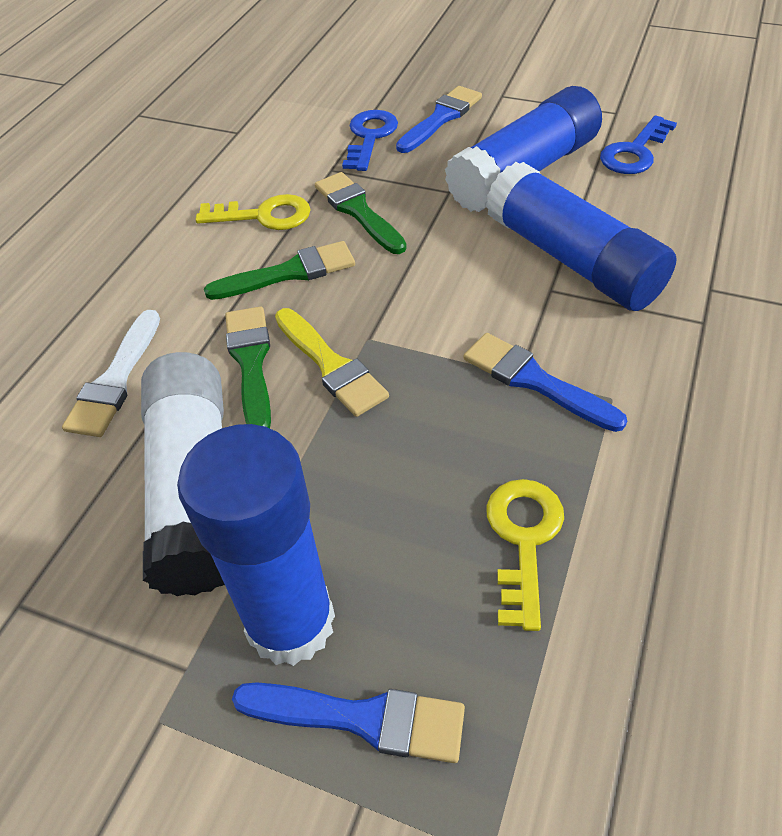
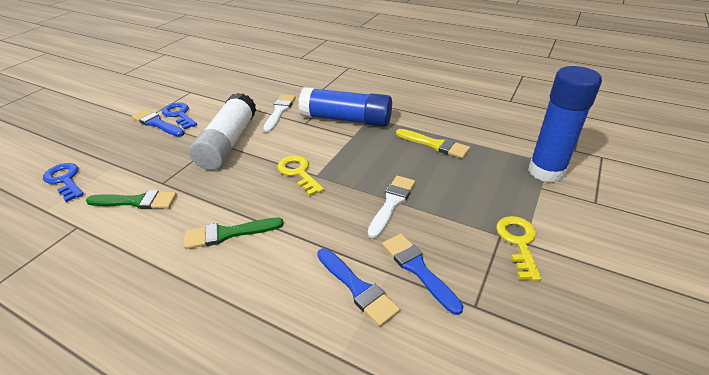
blue glue stick: 3 -> 2
green brush: 3 -> 2
white brush: 1 -> 2

